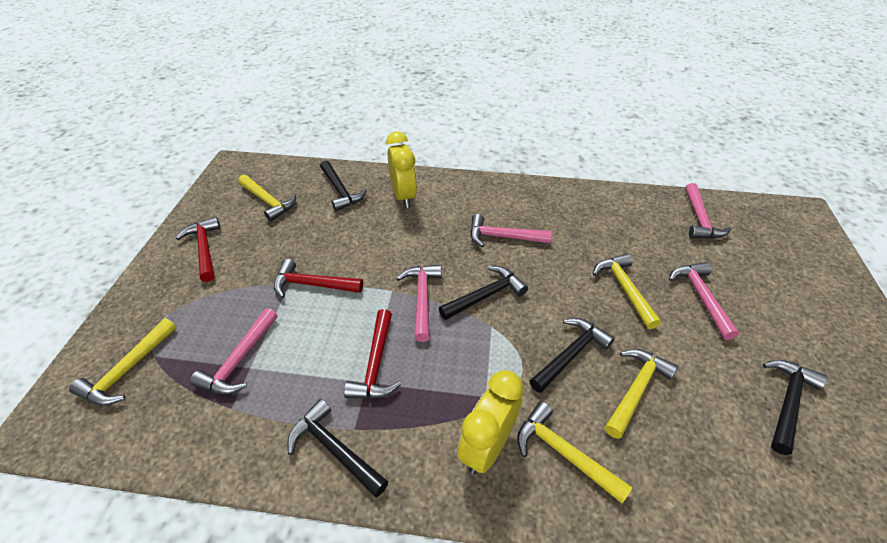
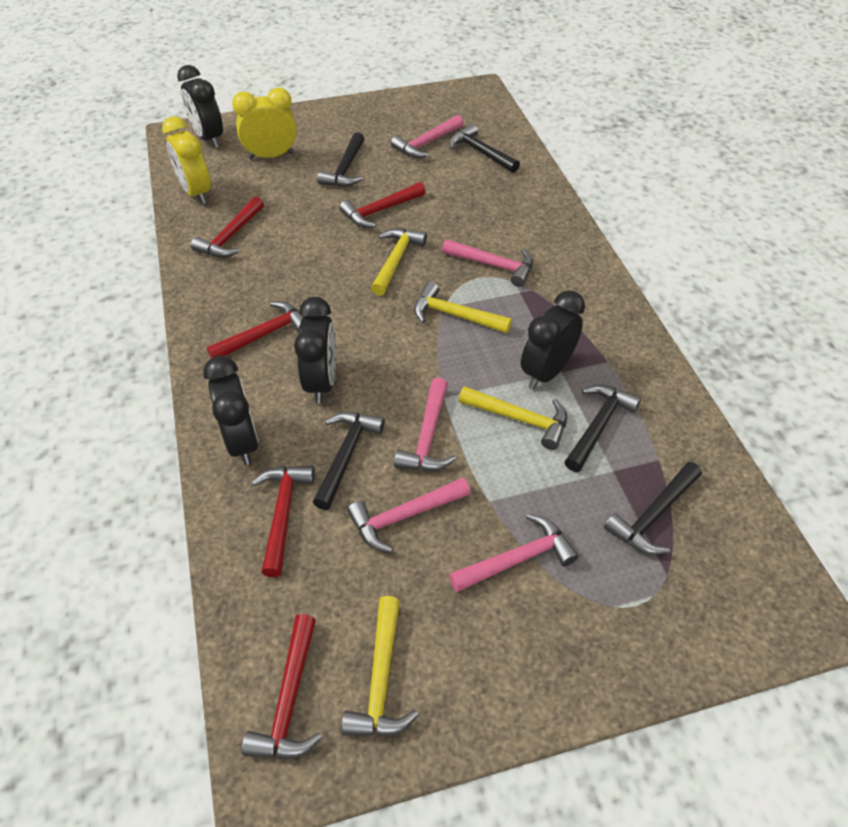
black clock: 0 -> 4
red hammer: 3 -> 5
yellow hammer: 5 -> 4

